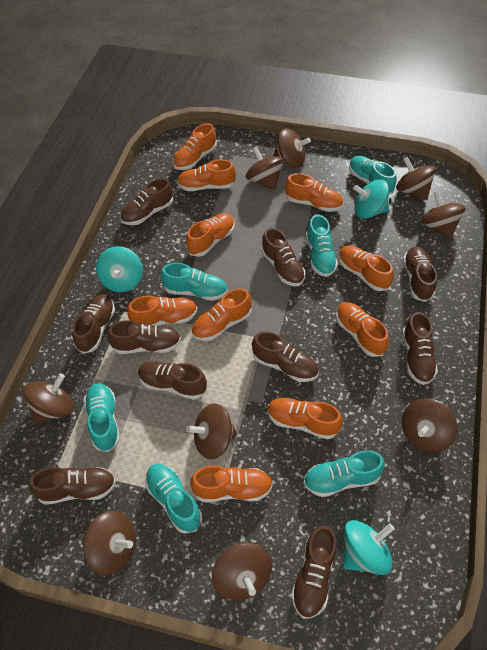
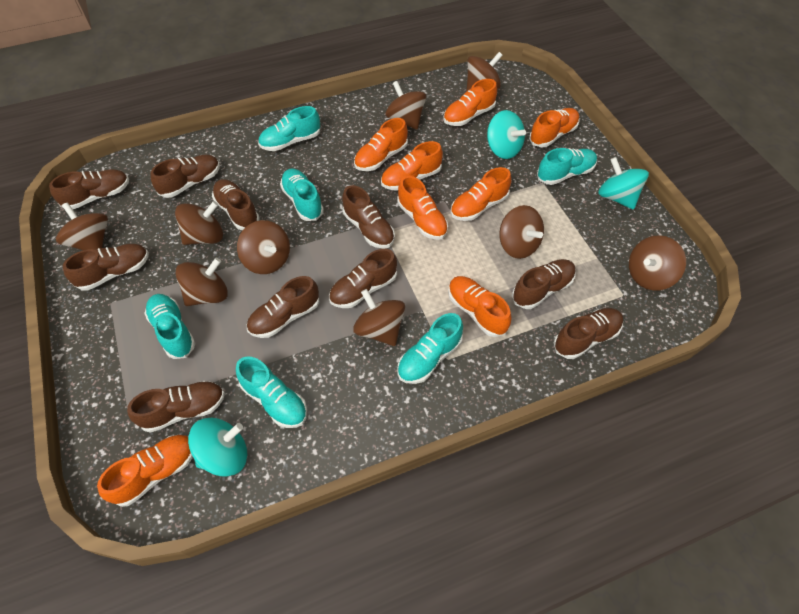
orange shoe: 10 -> 8

